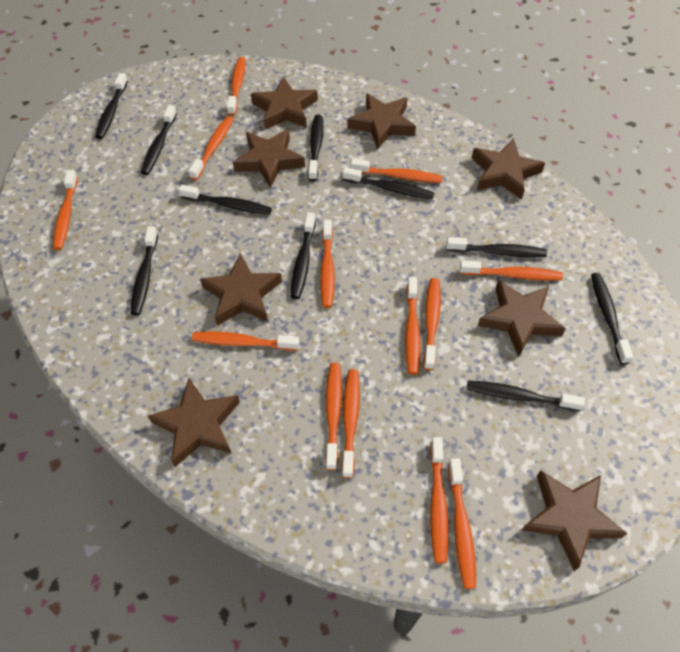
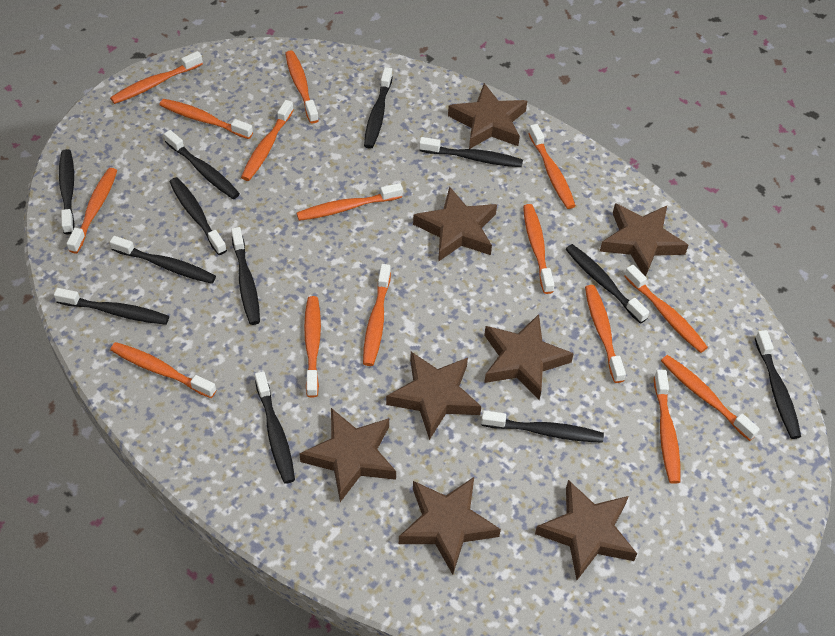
black toothbrush: 10 -> 12
orange toothbrush: 13 -> 15

